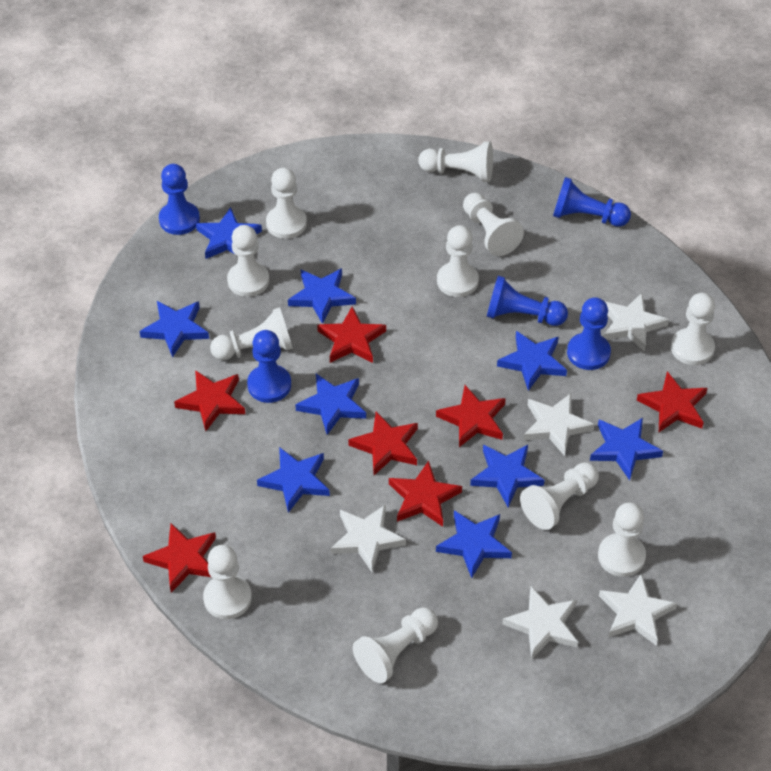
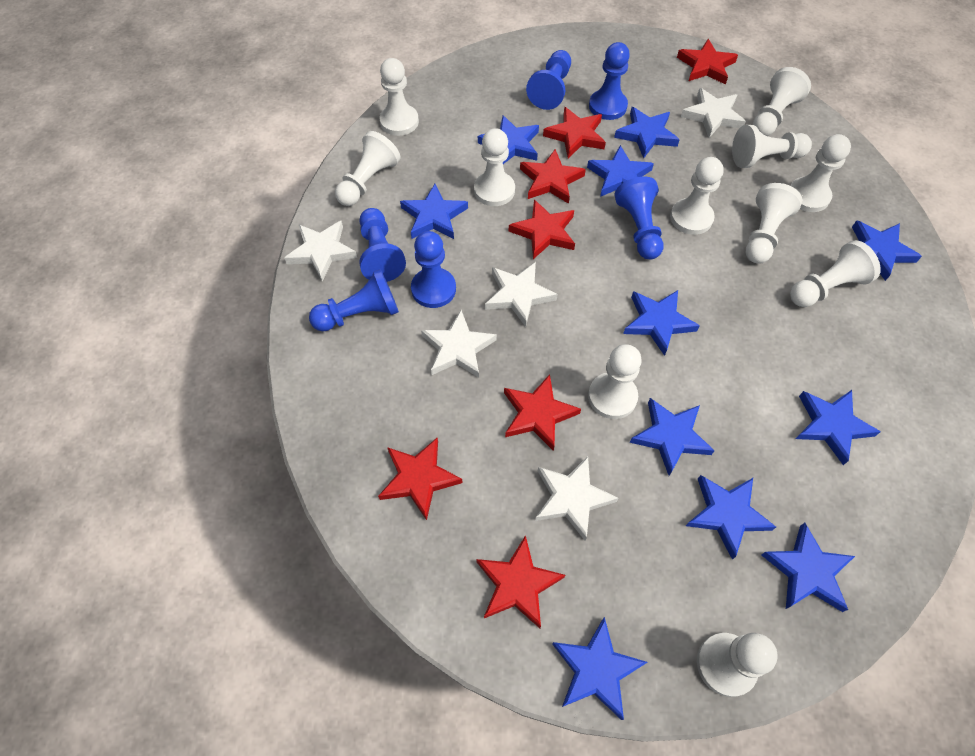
blue pawn: 5 -> 6
blue star: 9 -> 11

